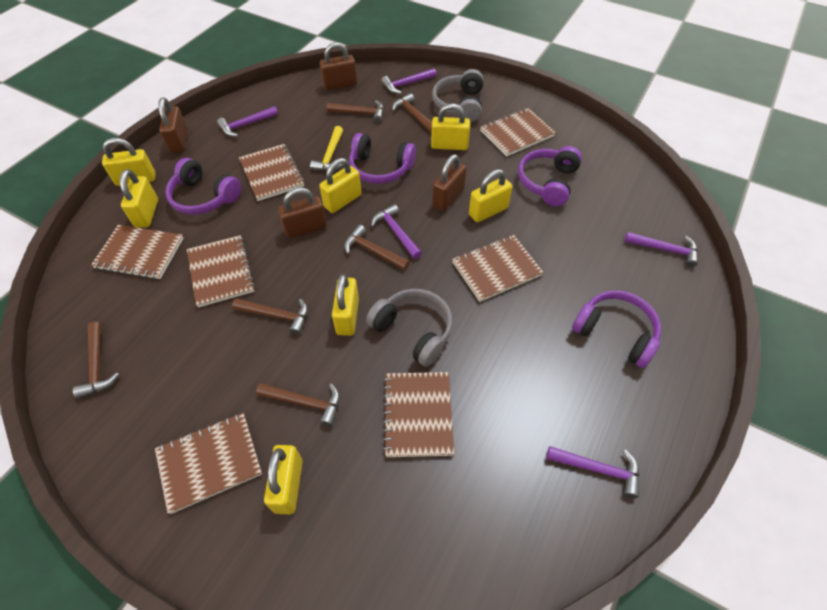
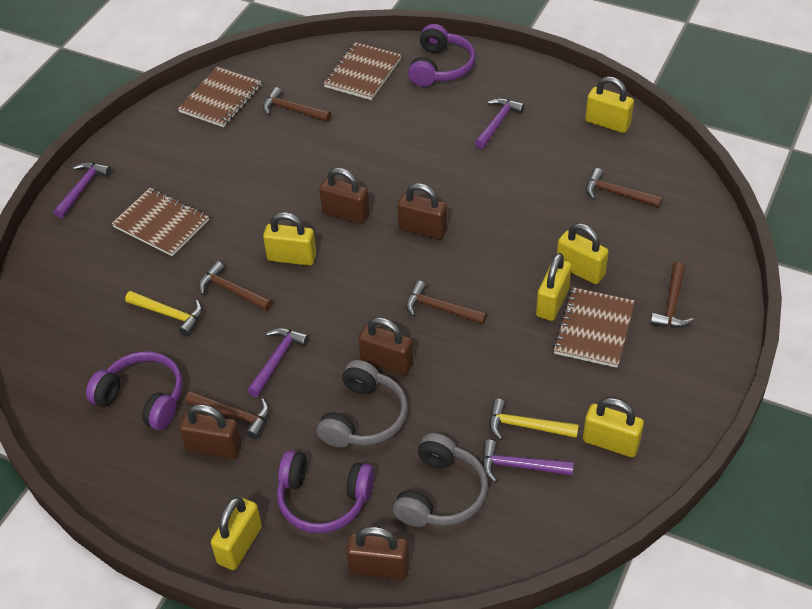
brown notebook: 7 -> 4
brown padlock: 4 -> 5
purple hammer: 5 -> 4
purple headphones: 4 -> 3
yellow hammer: 1 -> 2
yellow padlock: 7 -> 6

